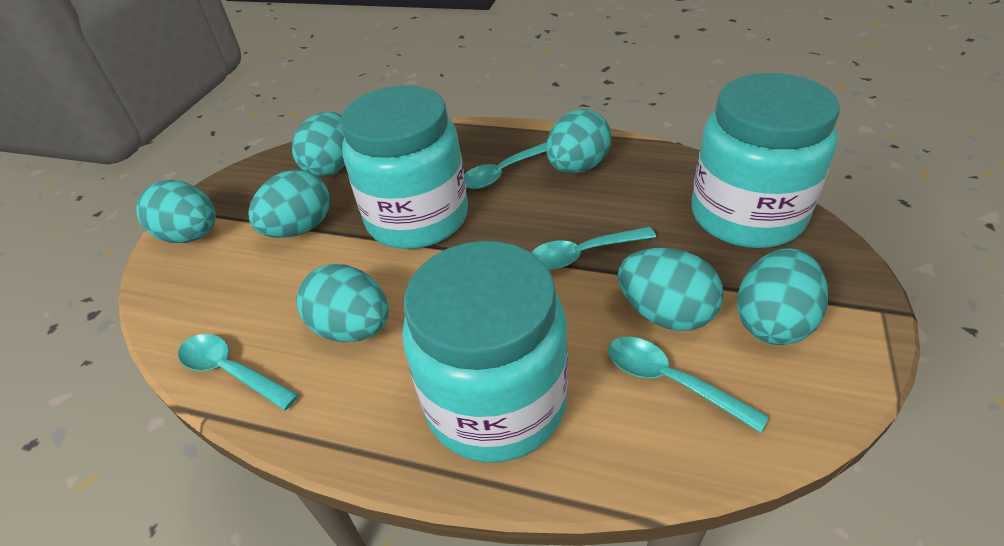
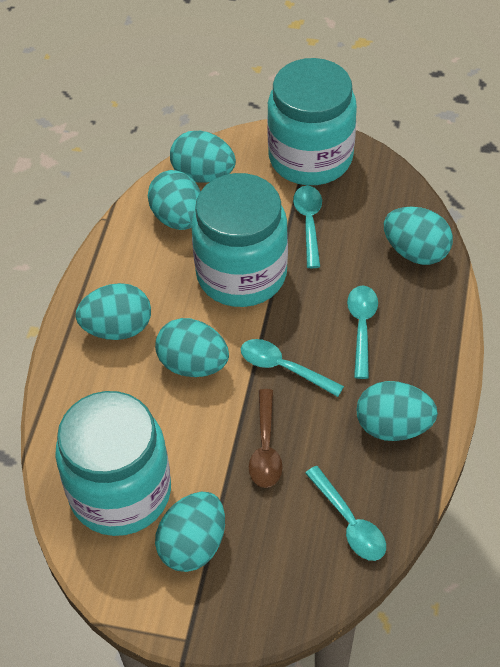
brown spoon: 0 -> 1

